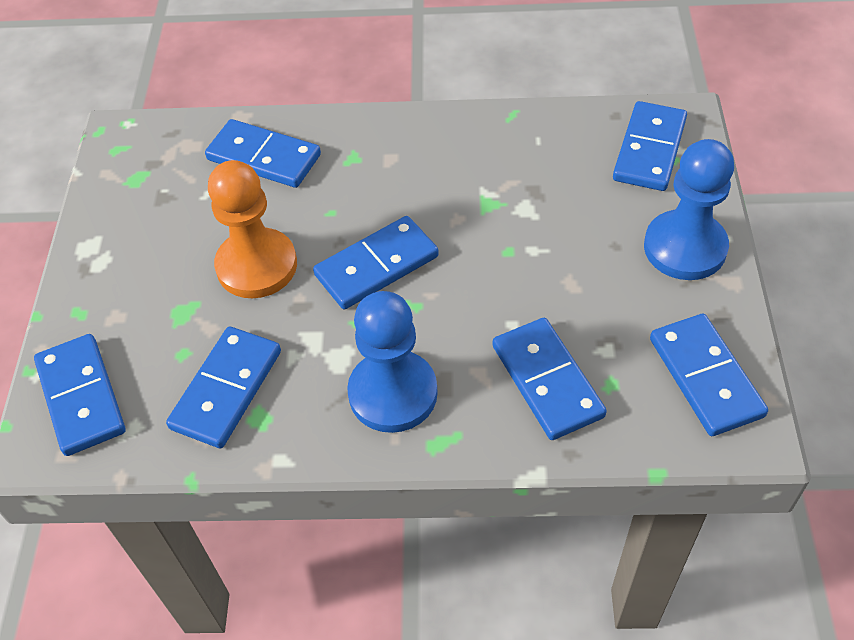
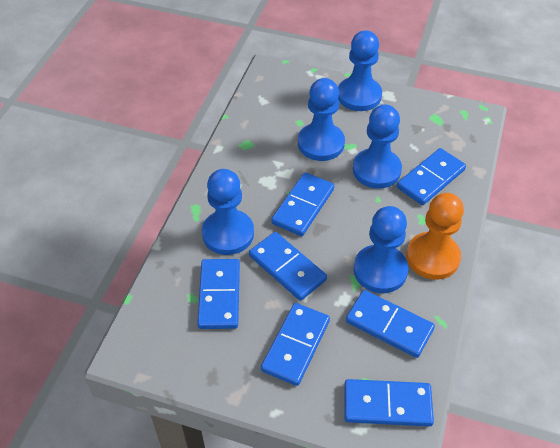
blue pawn: 2 -> 5

